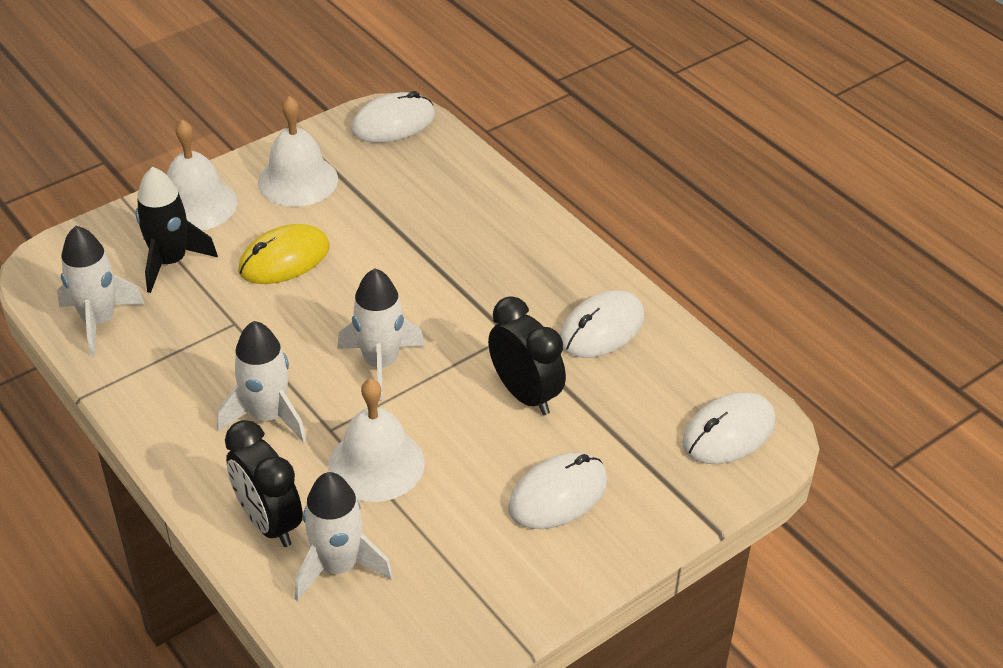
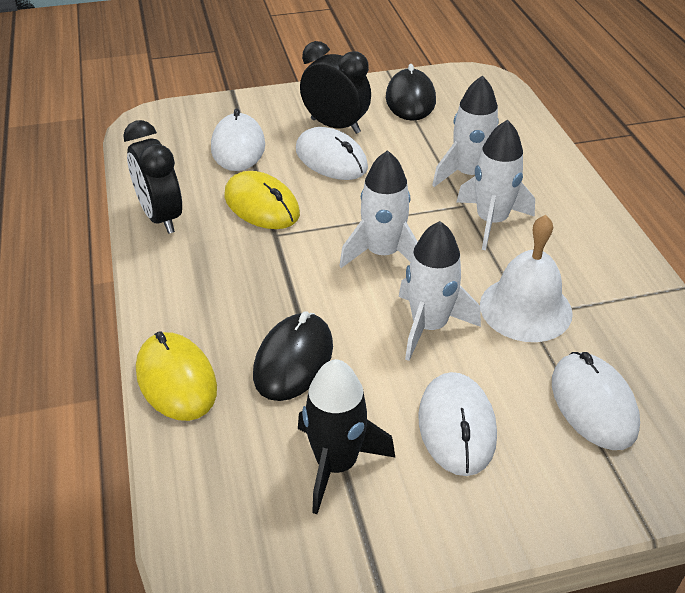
black mouse: 0 -> 2
white bell: 3 -> 1
yellow mouse: 1 -> 2

